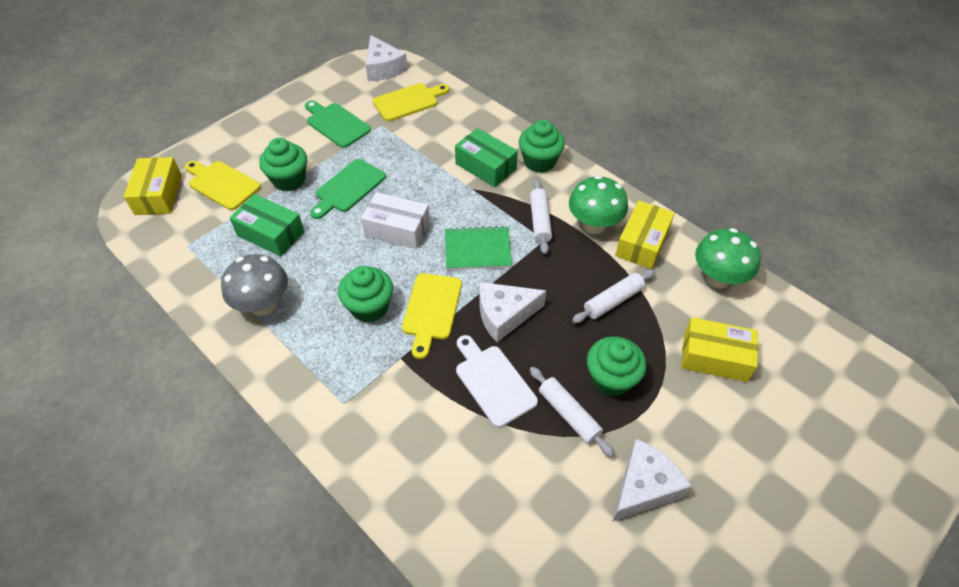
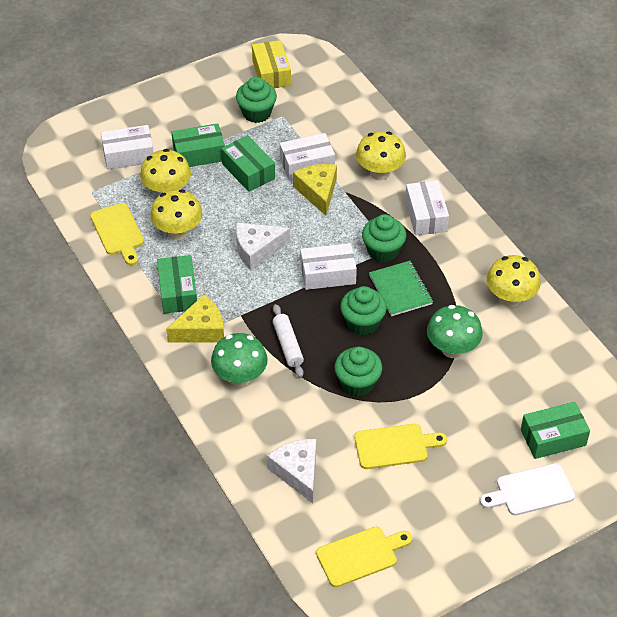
green box: 2 -> 4
green cutting board: 2 -> 0
grey mushroom: 1 -> 0
white box: 1 -> 4
white cheese: 3 -> 2
white rolling pin: 3 -> 1
yellow box: 3 -> 1
yellow cheese: 0 -> 2
yellow mushroom: 0 -> 4

